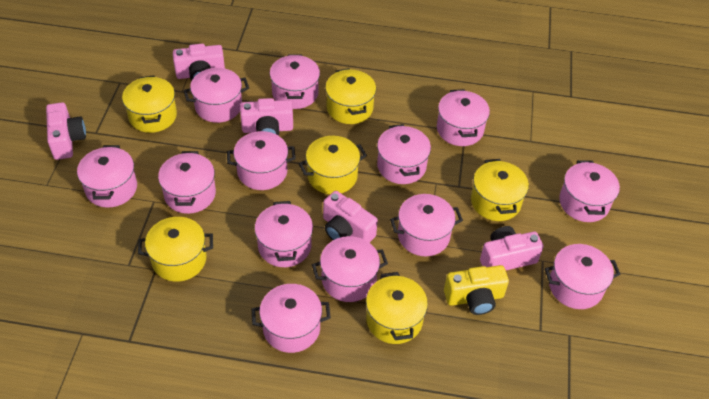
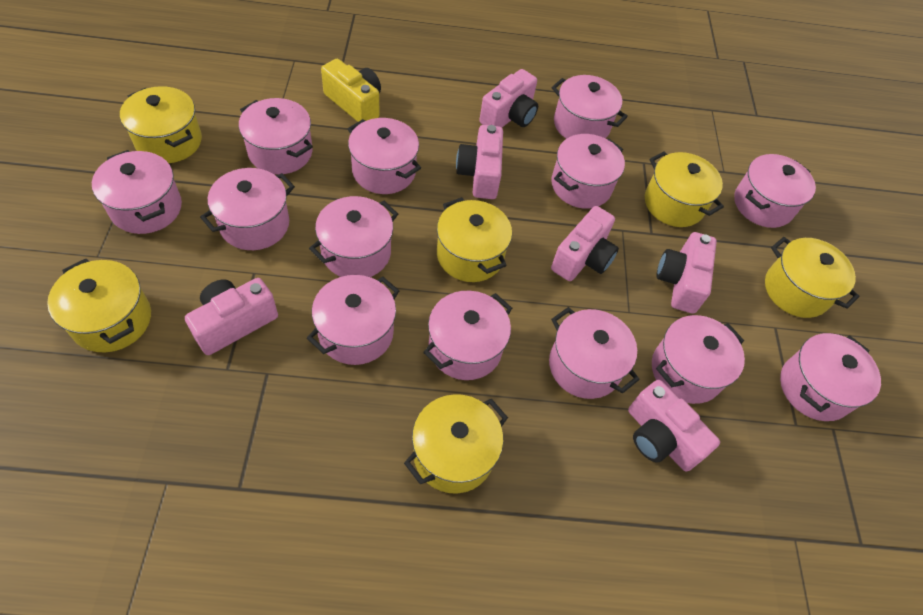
pink camera: 5 -> 6

